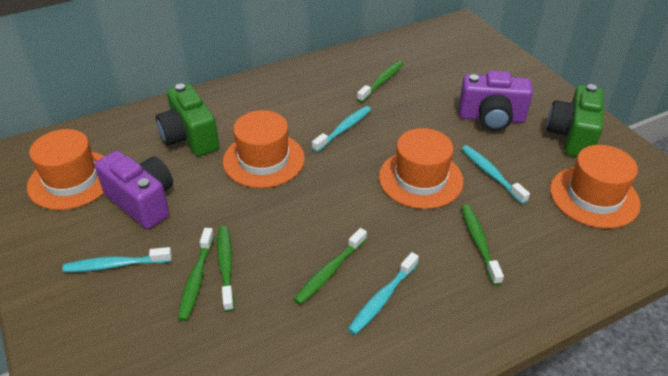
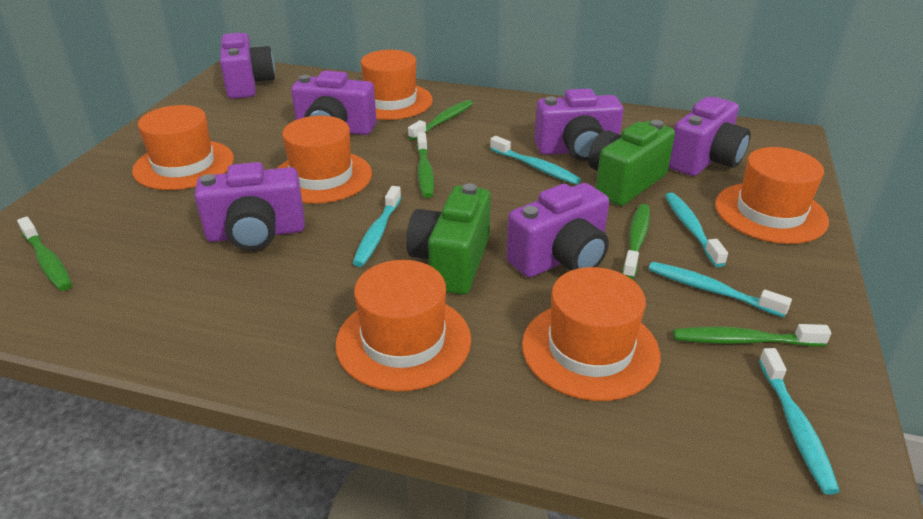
orange hat: 4 -> 6
purple camera: 2 -> 6
turquoise toothbrush: 4 -> 5

